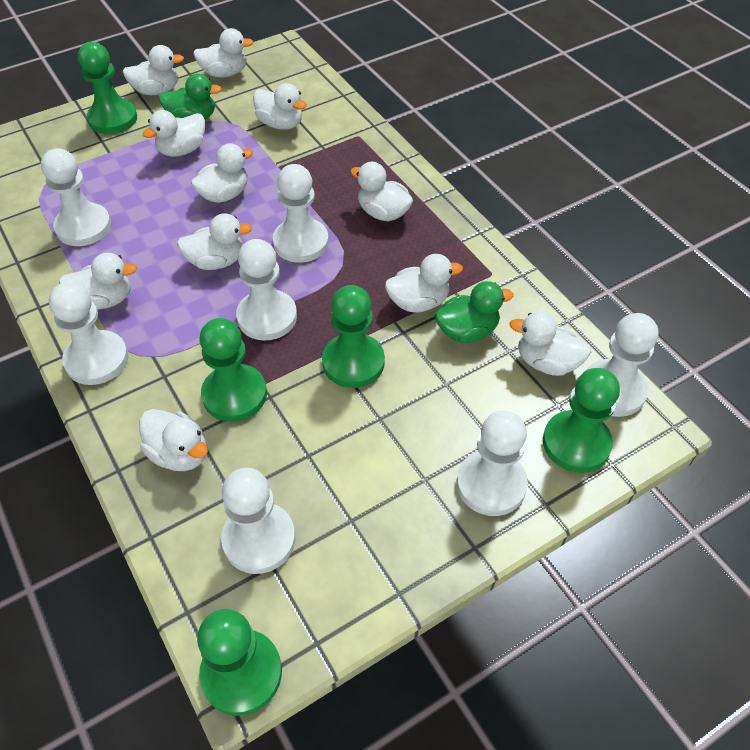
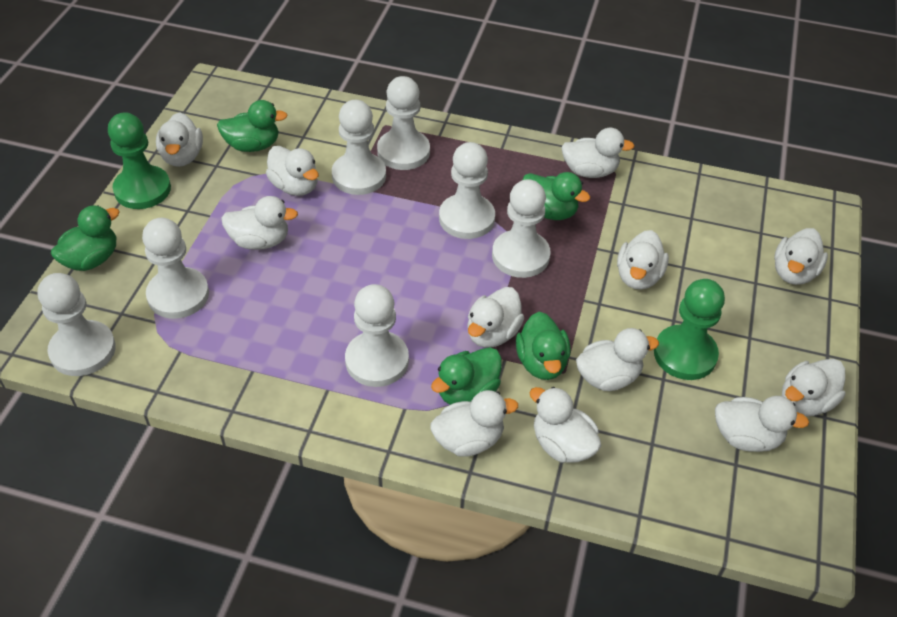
green duck: 2 -> 5
green pawn: 5 -> 2
white duck: 11 -> 12

